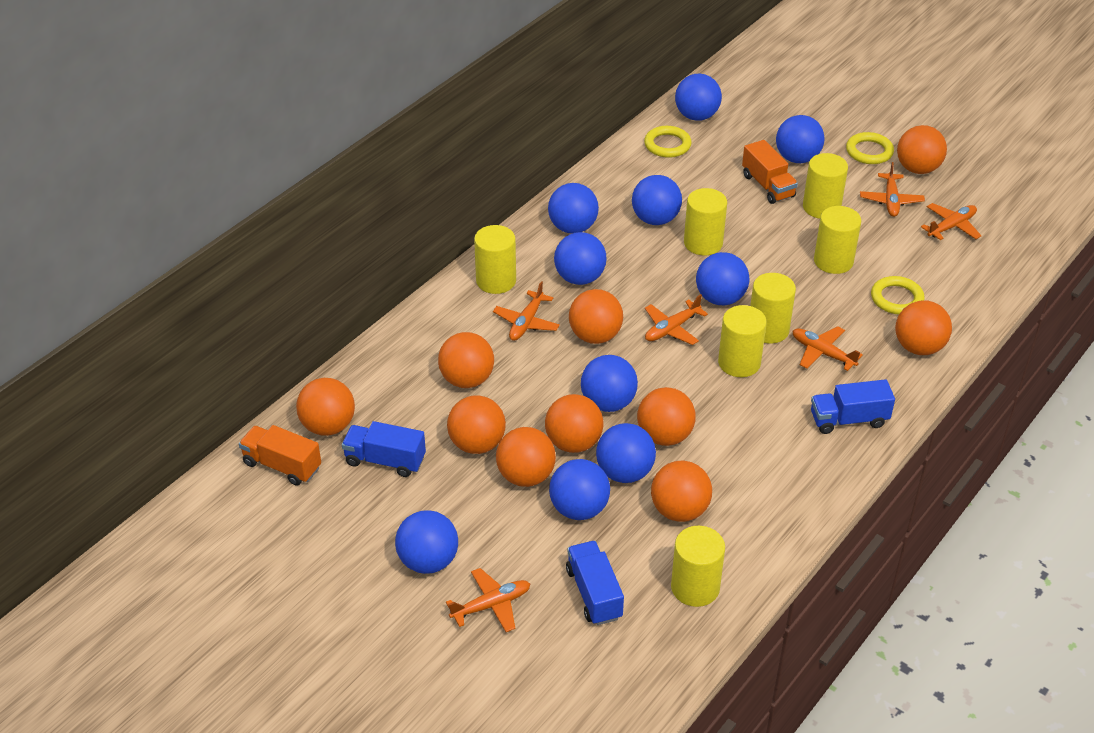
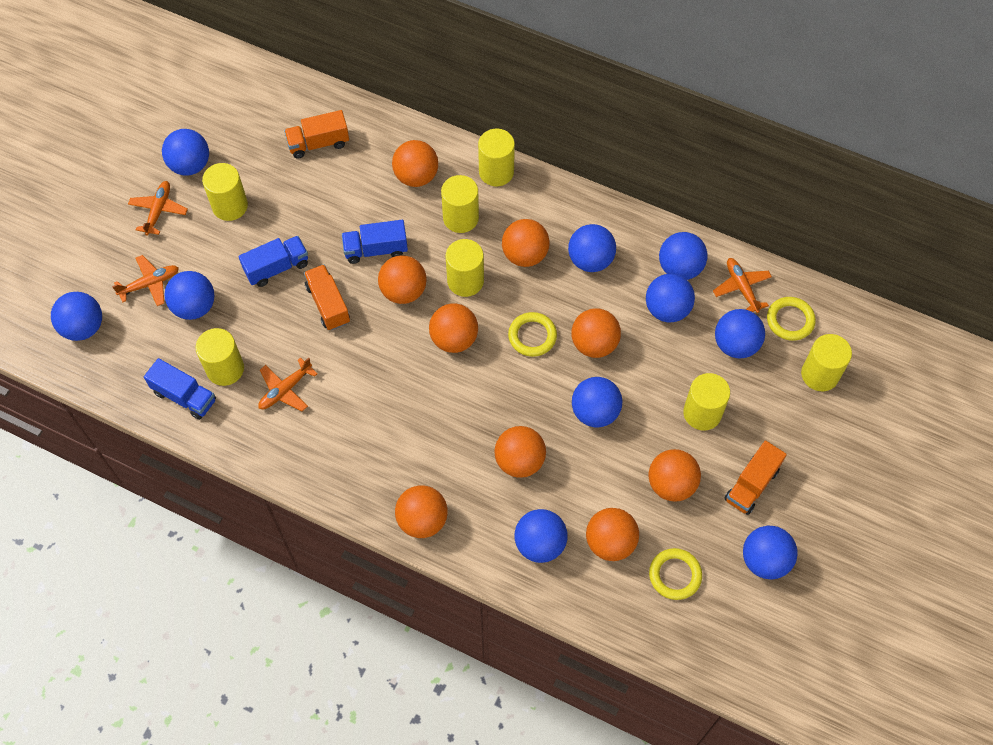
orange ball: 10 -> 9
orange plane: 6 -> 4
orange truck: 2 -> 3

